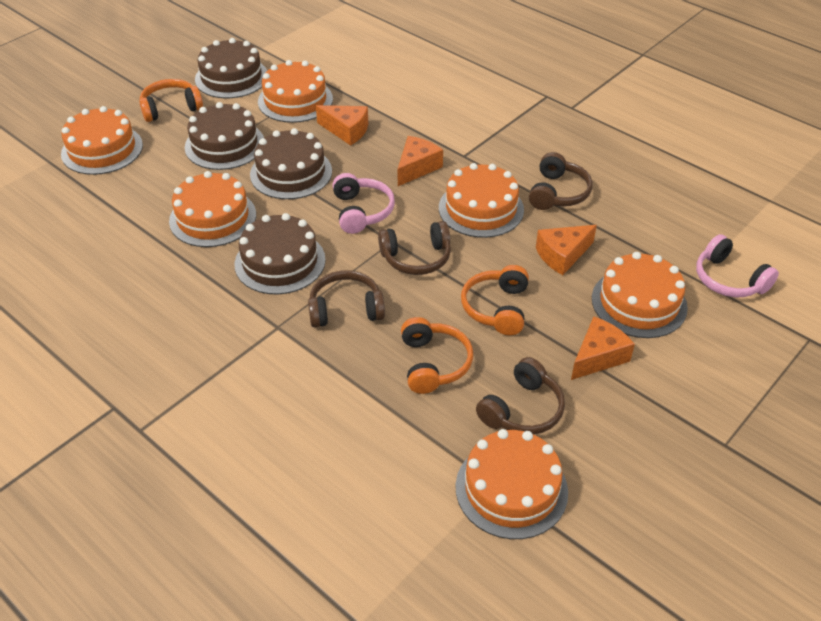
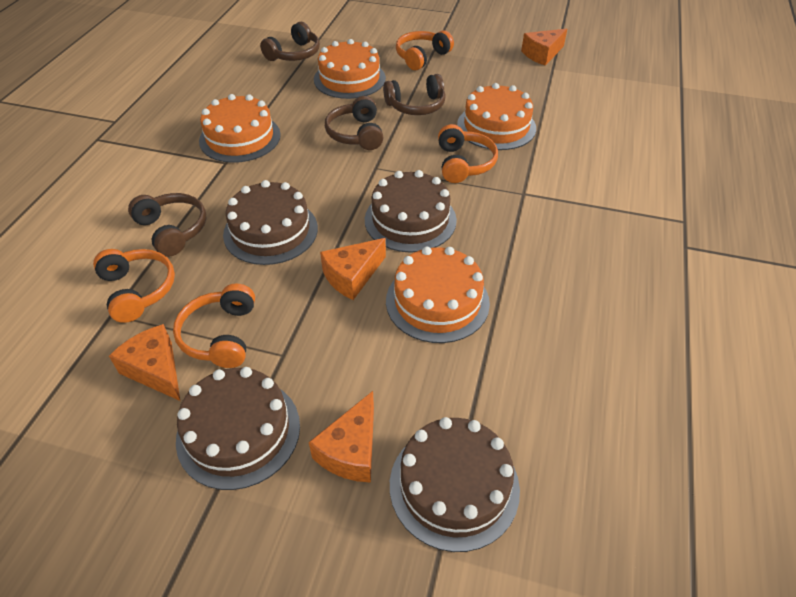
orange cake: 6 -> 4
orange headphones: 3 -> 4
pink headphones: 2 -> 0

